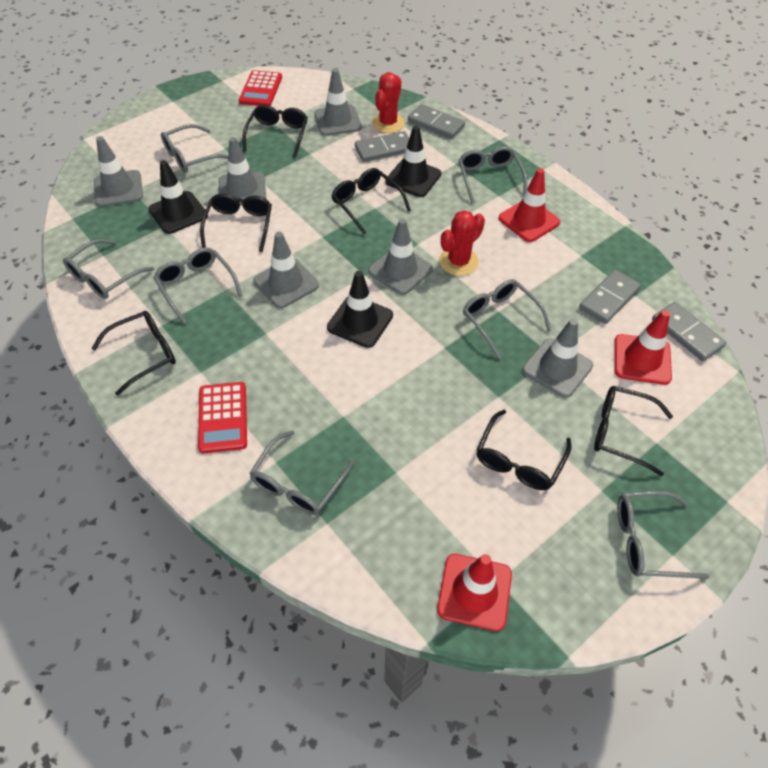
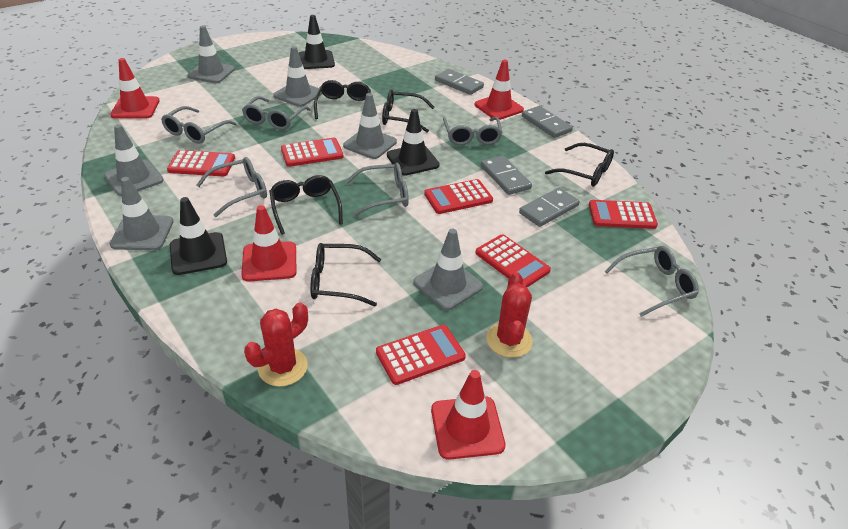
black glasses: 6 -> 5
grey glasses: 7 -> 6
red calculator: 2 -> 6
red traffic cone: 3 -> 4

